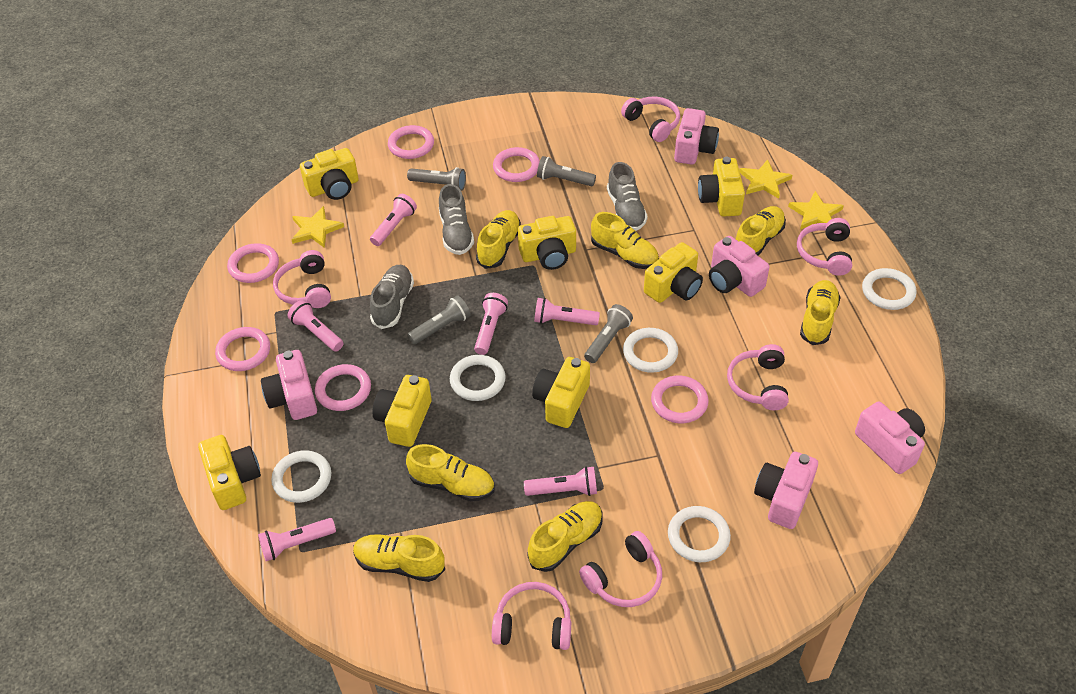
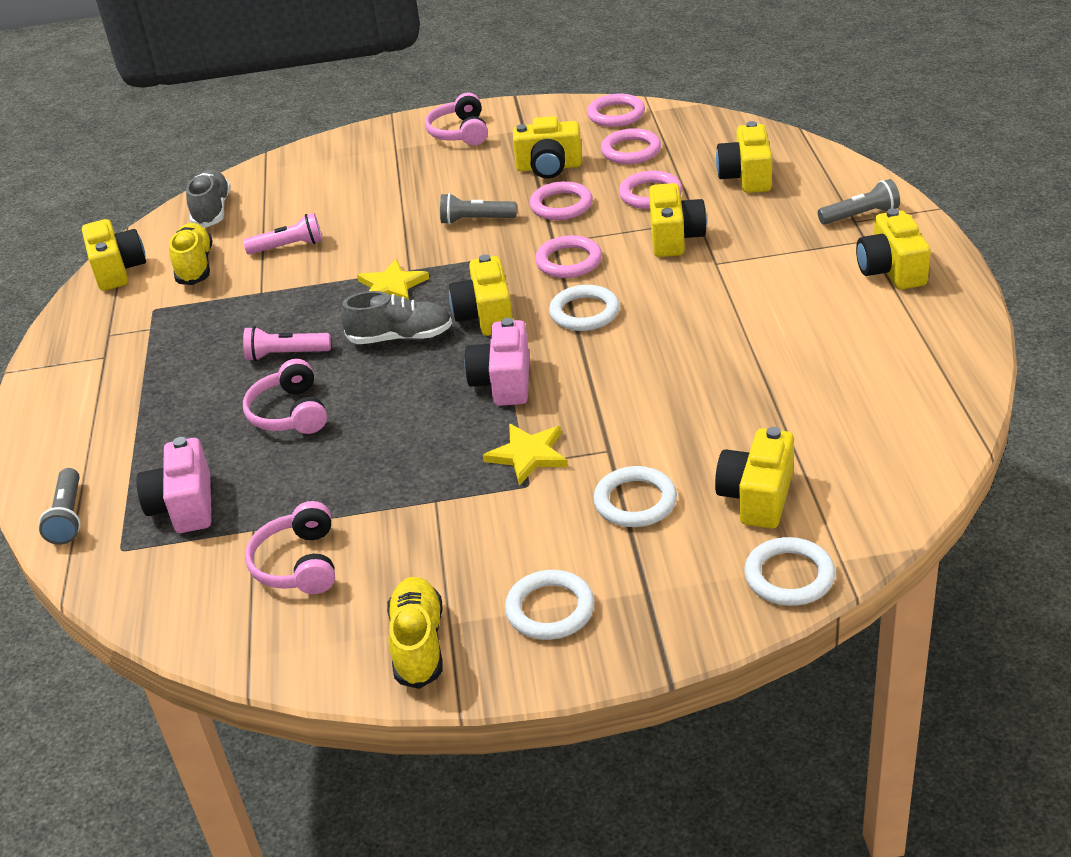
grey flashlight: 4 -> 3
grey shoe: 3 -> 2
pink camera: 5 -> 2
pink flashlight: 6 -> 2
pink headphones: 6 -> 3
pink ring: 6 -> 5
white ring: 5 -> 4
yellow shoe: 7 -> 2
yellow star: 3 -> 2

